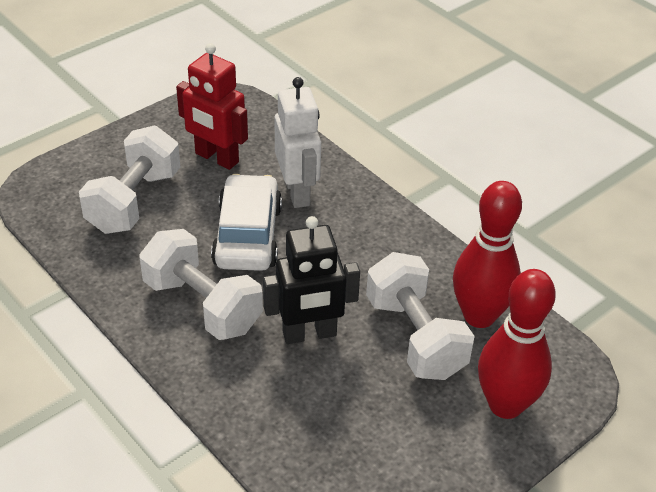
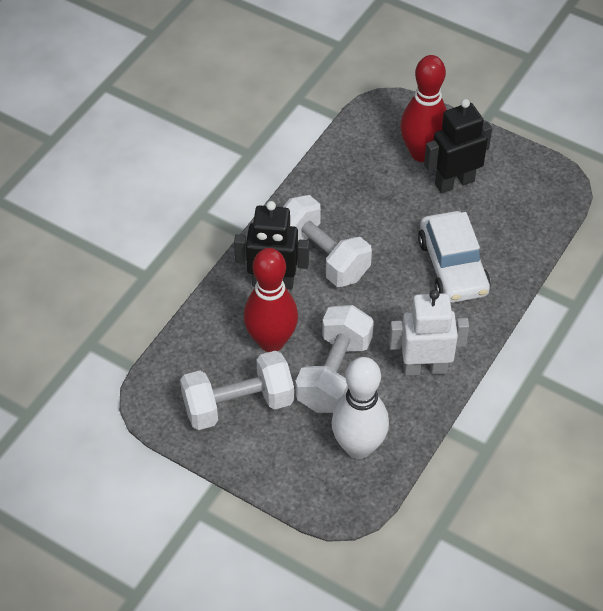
black robot: 1 -> 2
red robot: 1 -> 0
white bowling pin: 0 -> 1

